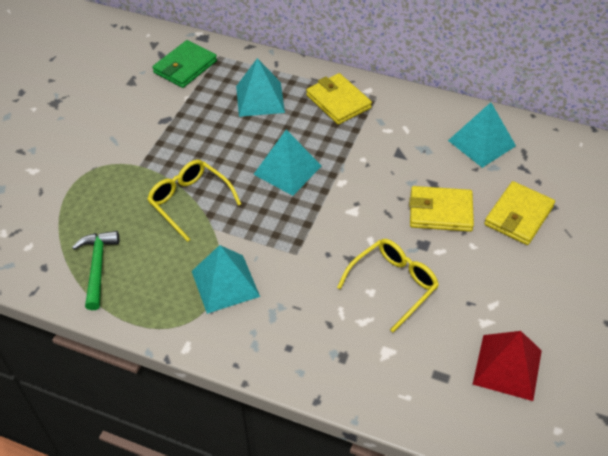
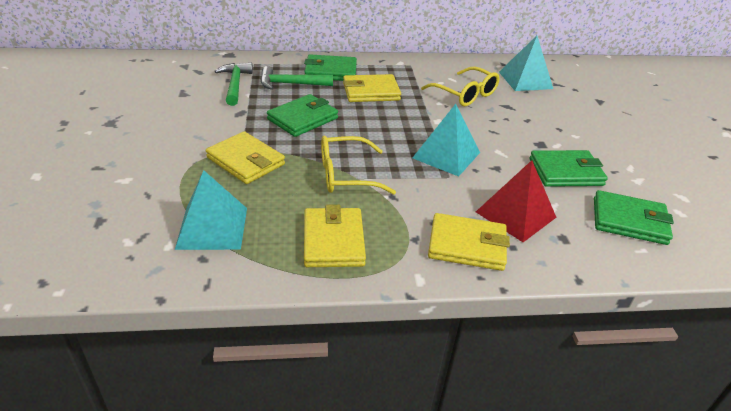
green hammer: 1 -> 2
green wallet: 1 -> 4
turquoise pyramid: 4 -> 3
yellow wallet: 3 -> 4

